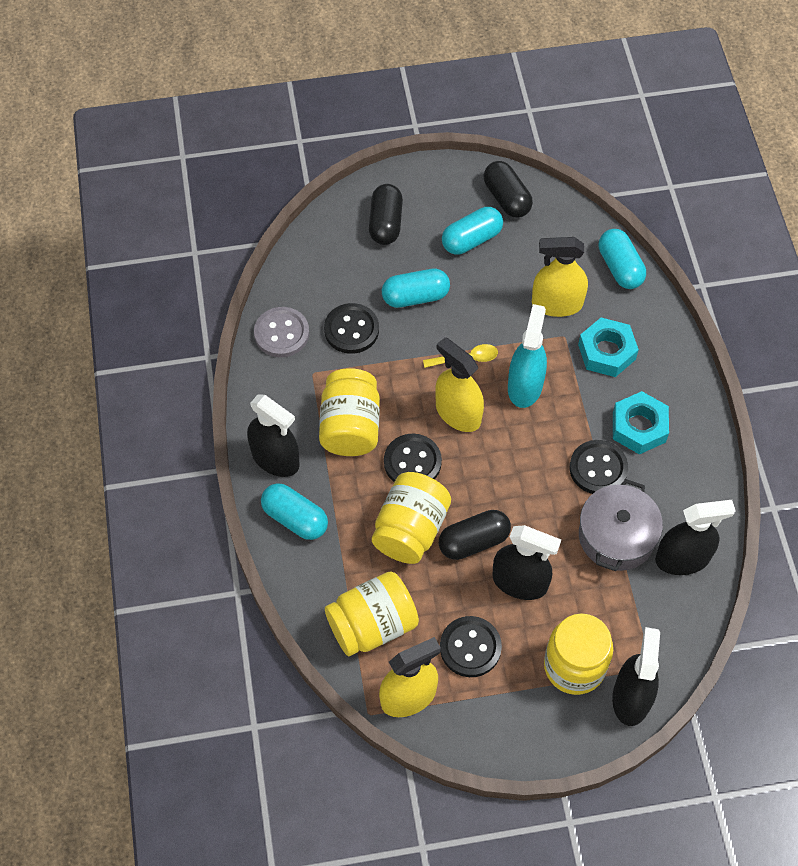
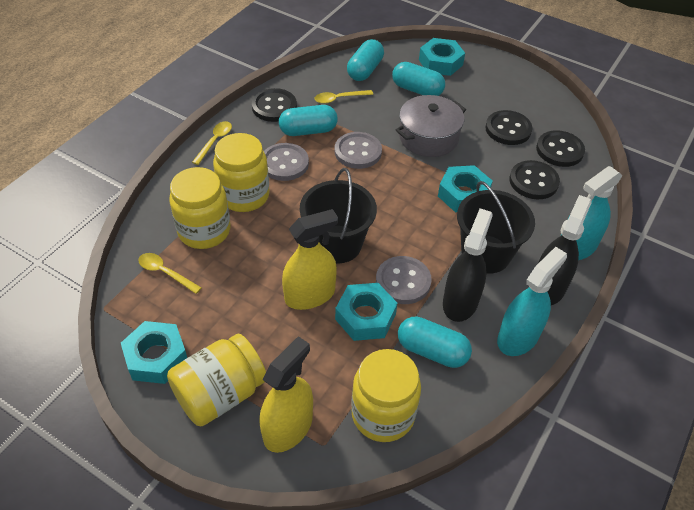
black bucket: 0 -> 2
black capsule: 3 -> 0
black spray bottle: 4 -> 2
grey button: 1 -> 3
turquoise nut: 2 -> 4
turquoise spray bottle: 1 -> 2
yellow spoon: 1 -> 3
yellow spray bottle: 3 -> 2

